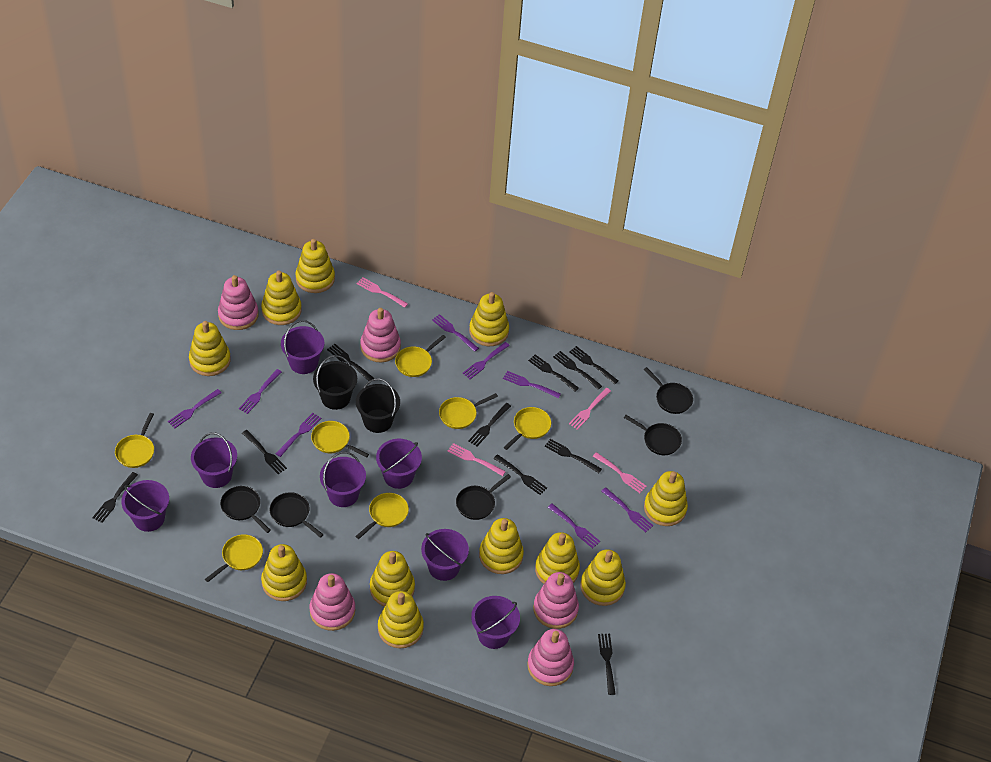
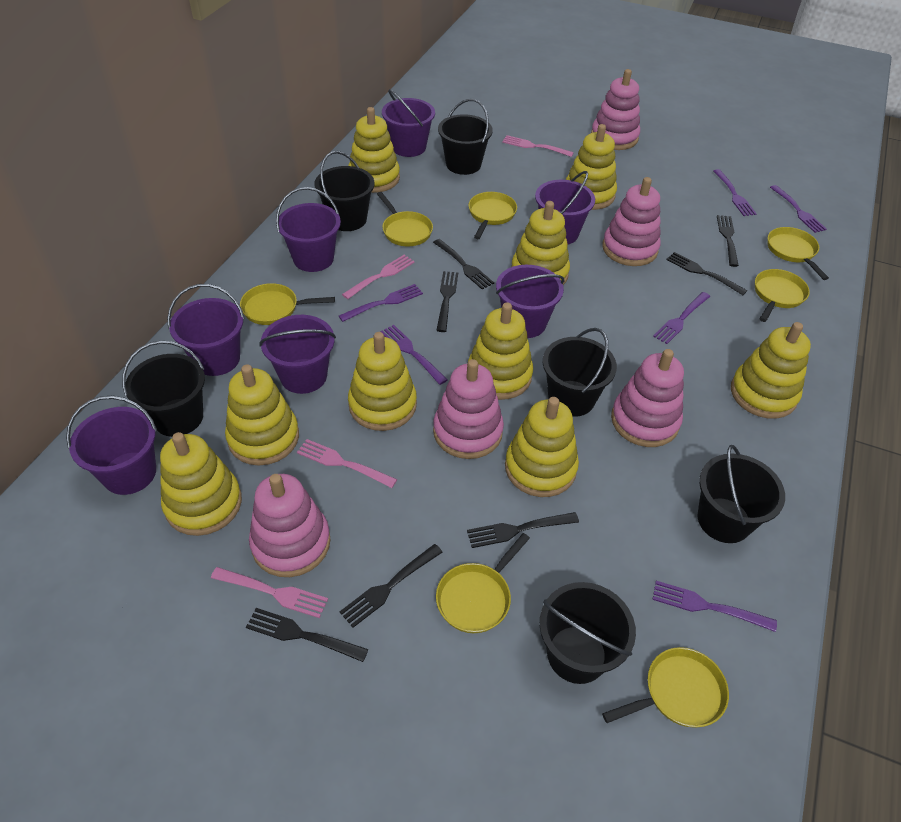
black bucket: 2 -> 6
black fork: 10 -> 7
black pan: 5 -> 0
purple fork: 8 -> 6
yellow stacking toy: 11 -> 9

